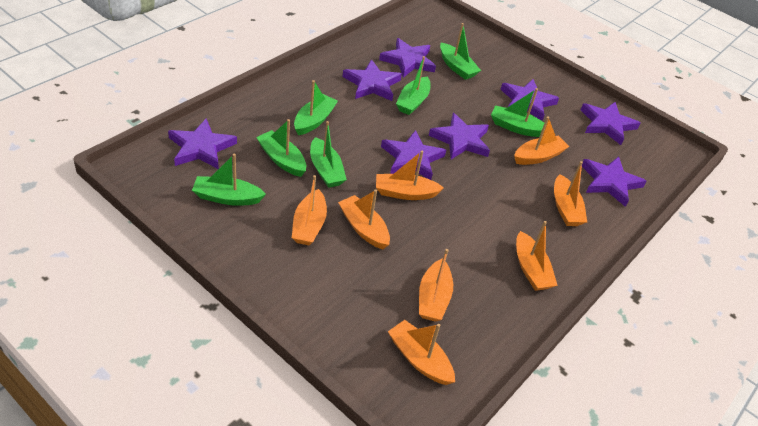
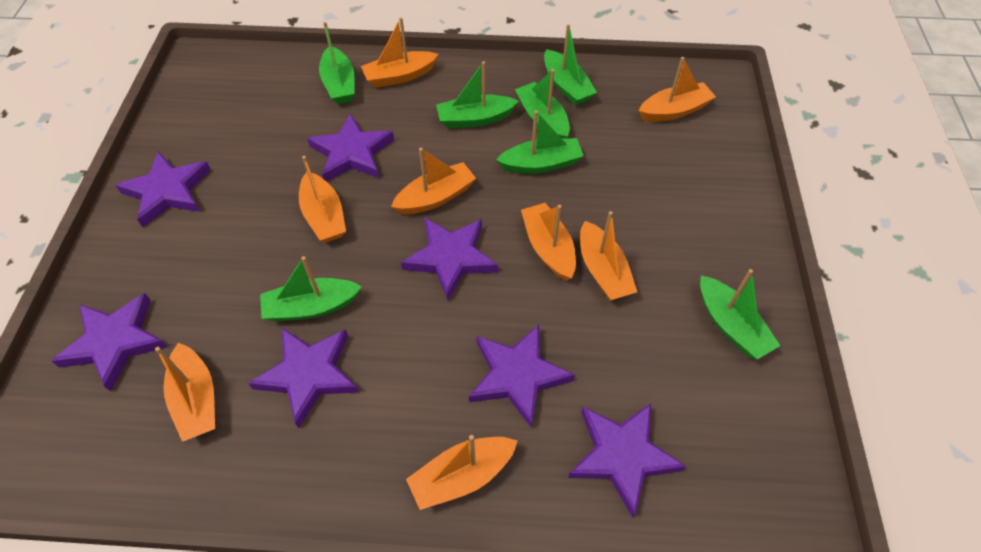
purple star: 8 -> 7

